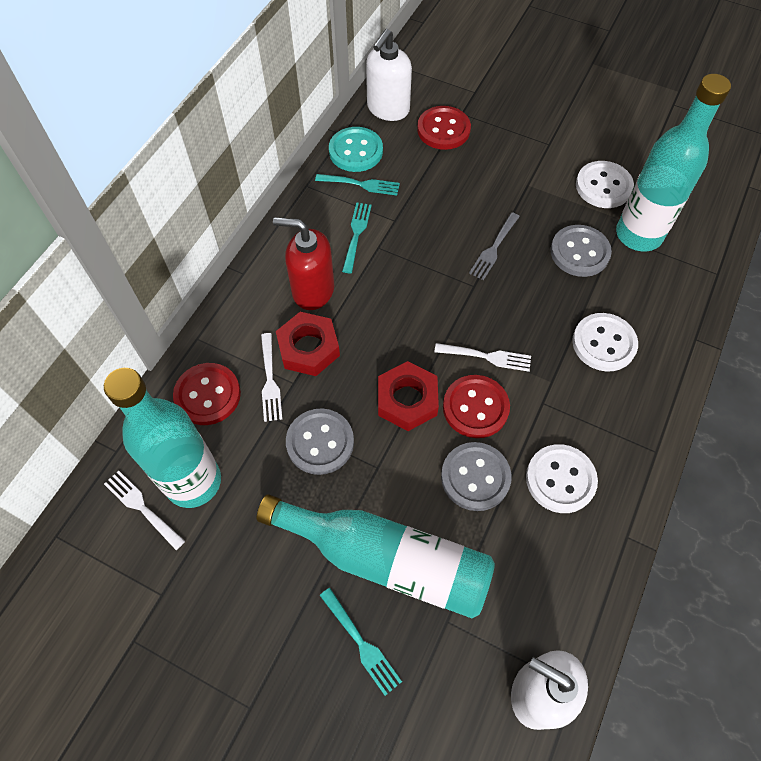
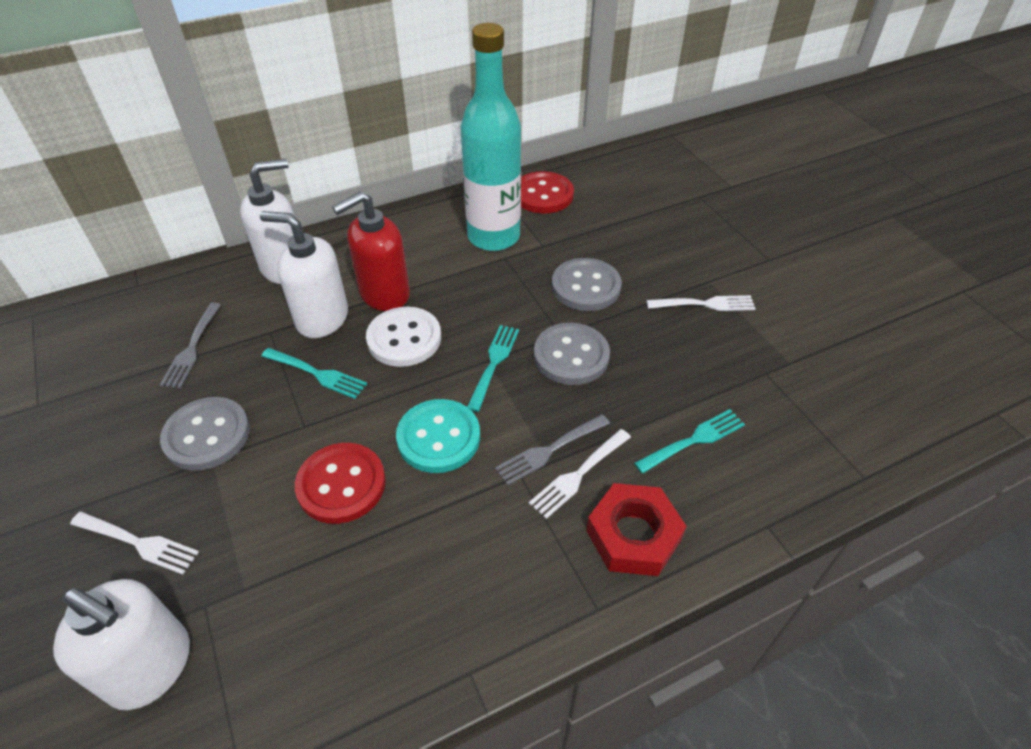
grey fork: 1 -> 2
red button: 3 -> 2
red nut: 2 -> 1
turquoise bottle: 3 -> 1
white button: 3 -> 1
white soap dispenser: 2 -> 3

